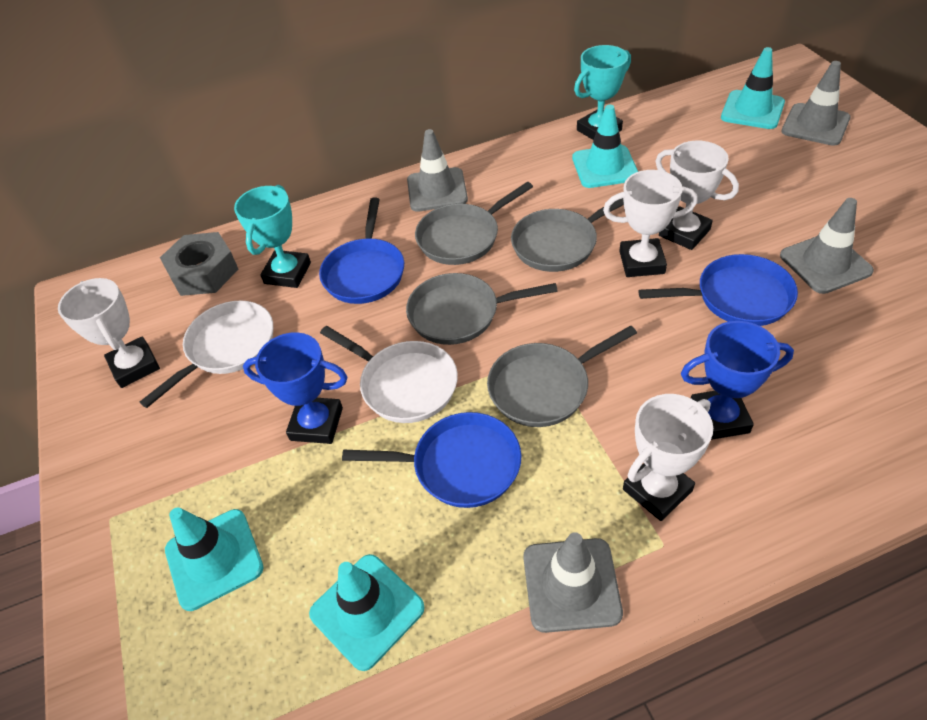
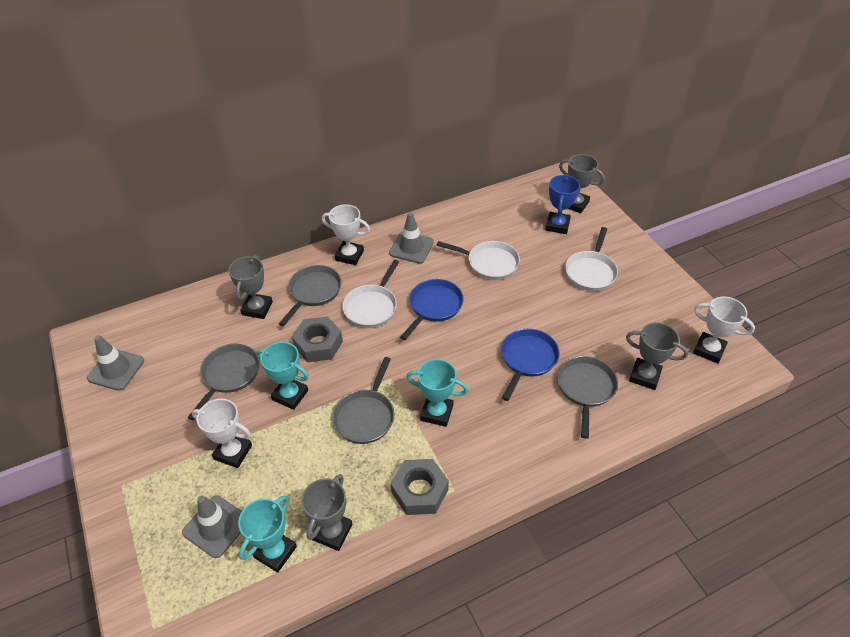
blue pan: 3 -> 2
blue trophy: 2 -> 1
grey nut: 1 -> 2
grey traffic cone: 4 -> 3
grey trophy: 0 -> 4
turquoise traffic cone: 4 -> 0
turquoise trophy: 2 -> 3
white pan: 2 -> 3
white trophy: 4 -> 3

